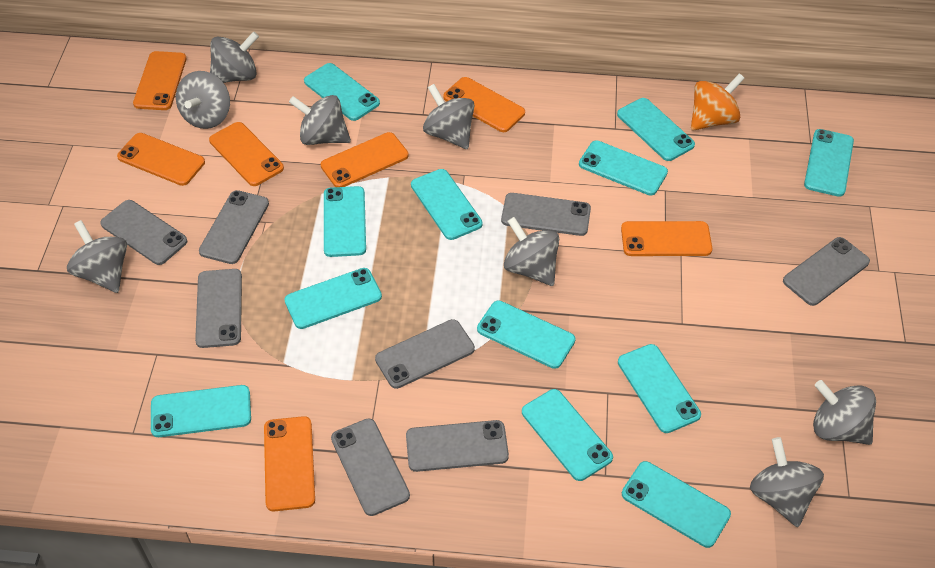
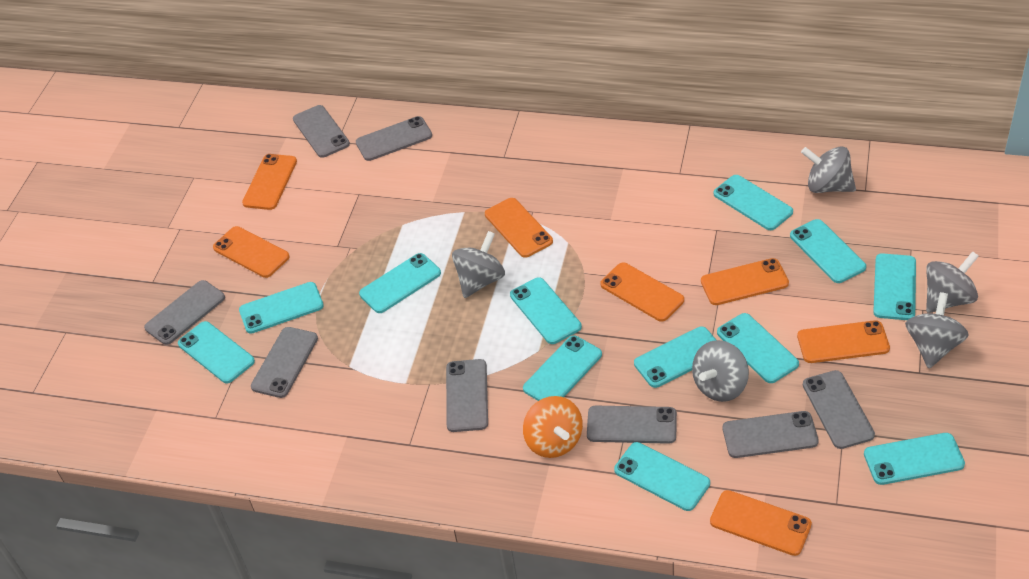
grey spinning top: 8 -> 5

